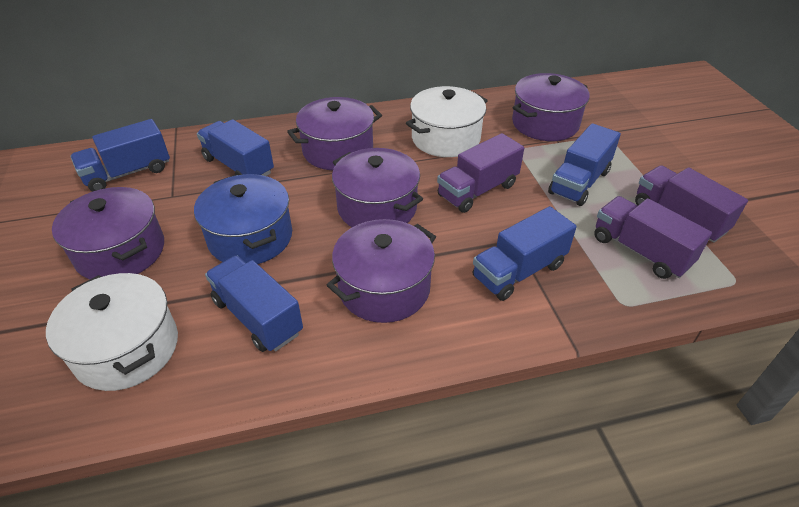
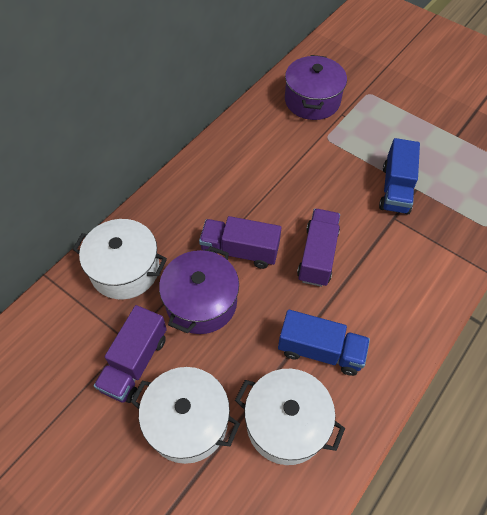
blue pot: 1 -> 0
blue truck: 5 -> 2
purple pot: 5 -> 2
white pot: 2 -> 3

